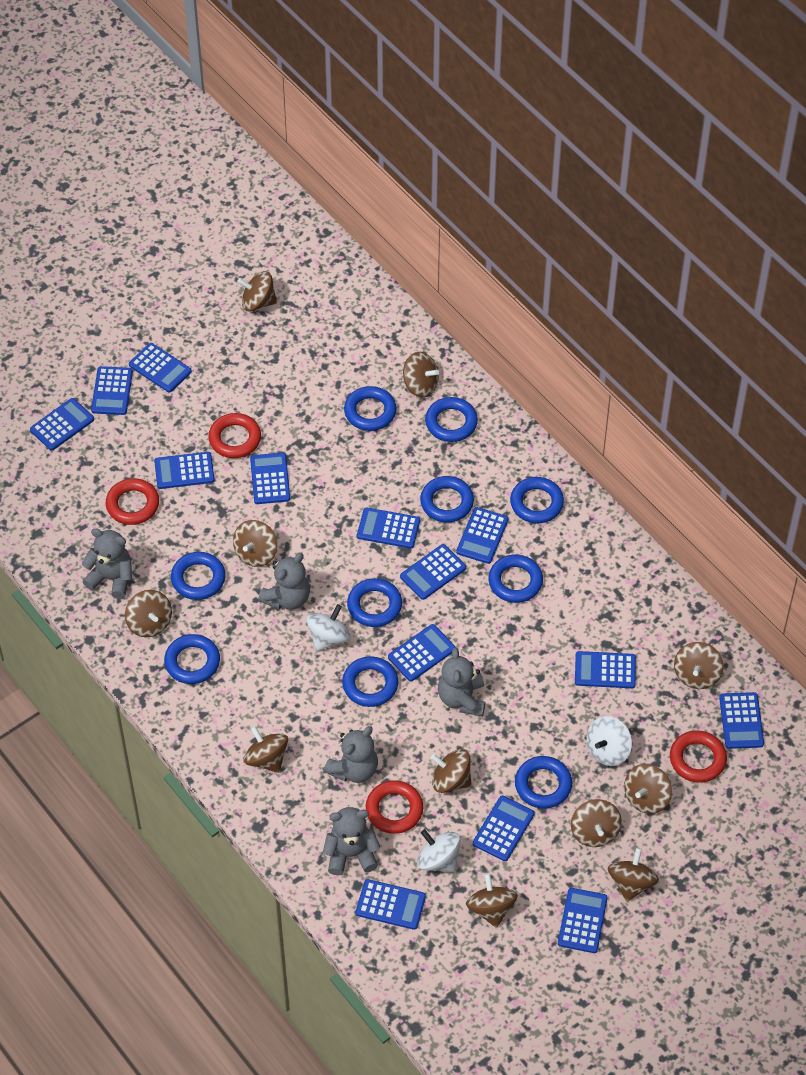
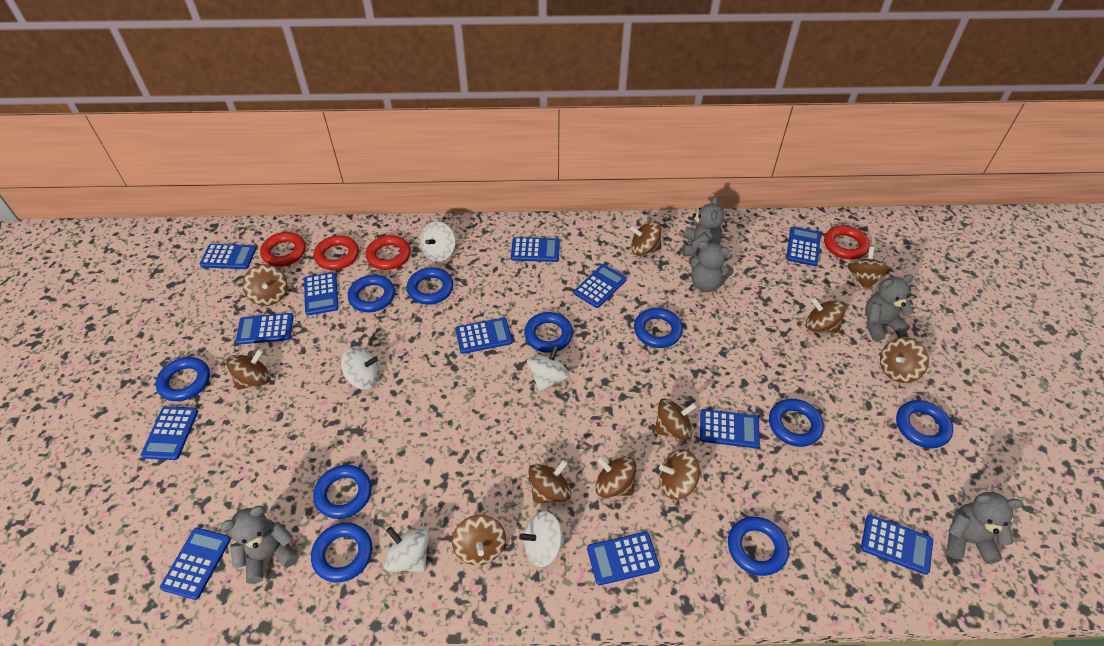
blue calculator: 14 -> 12
white spinning top: 3 -> 5

